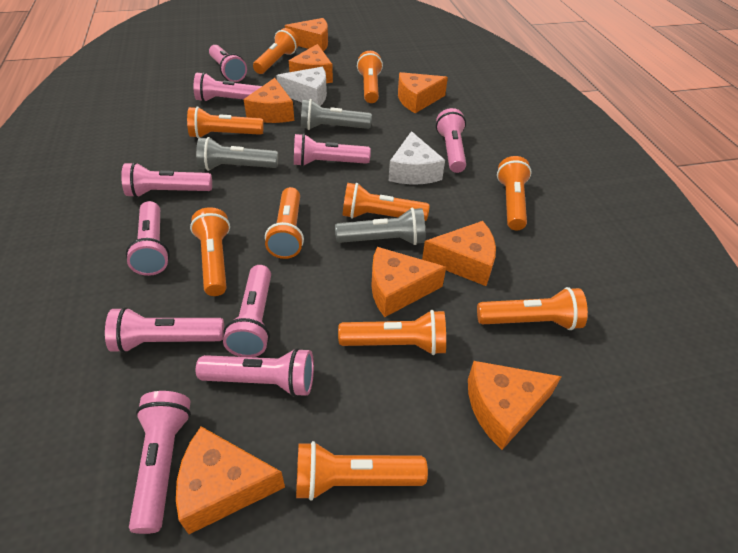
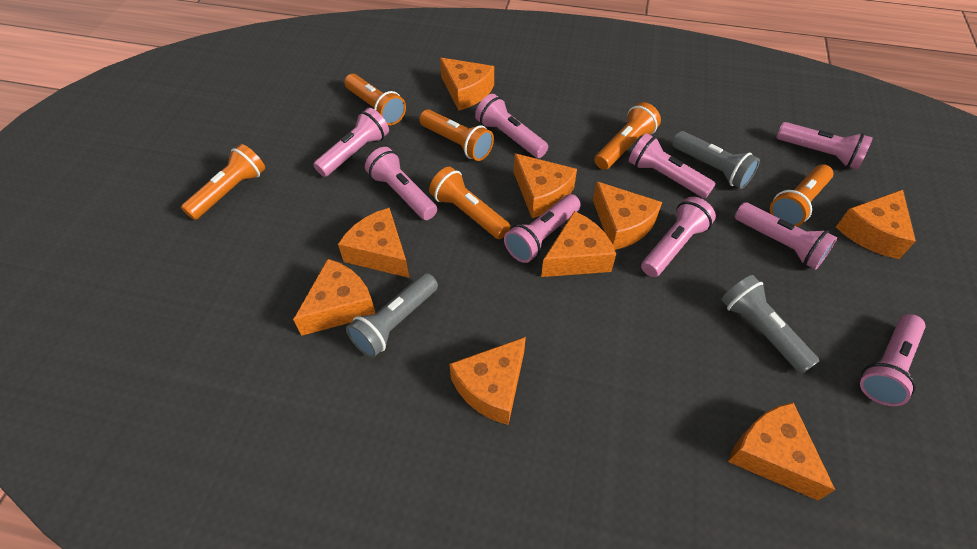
orange cheese: 8 -> 9
orange flashlight: 10 -> 6
pink flashlight: 10 -> 9
white cheese: 2 -> 0

